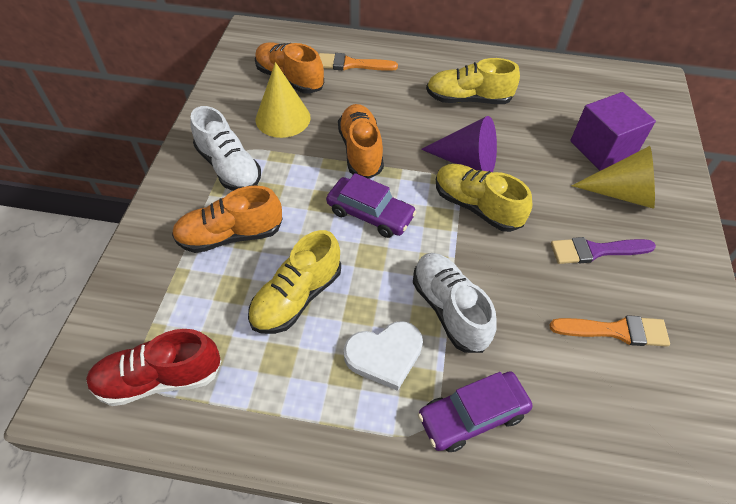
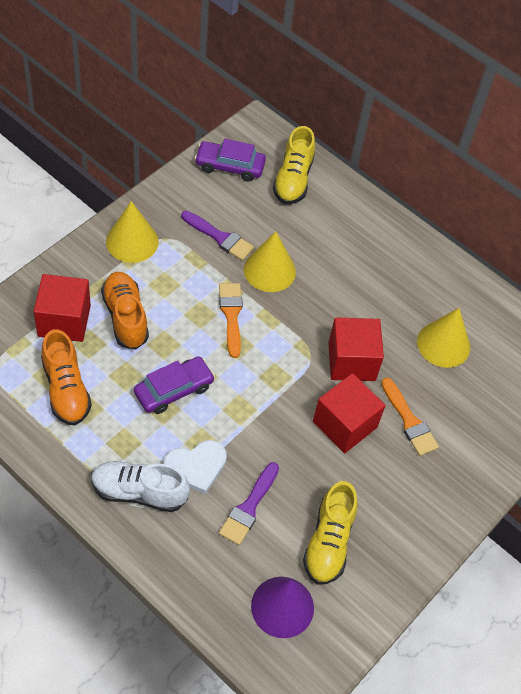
orange shoe: 3 -> 2
purple brush: 1 -> 2
purple cube: 1 -> 0
red cube: 0 -> 3
red shoe: 1 -> 0
white shoe: 2 -> 1
yellow cone: 2 -> 3
yellow shoe: 3 -> 2

